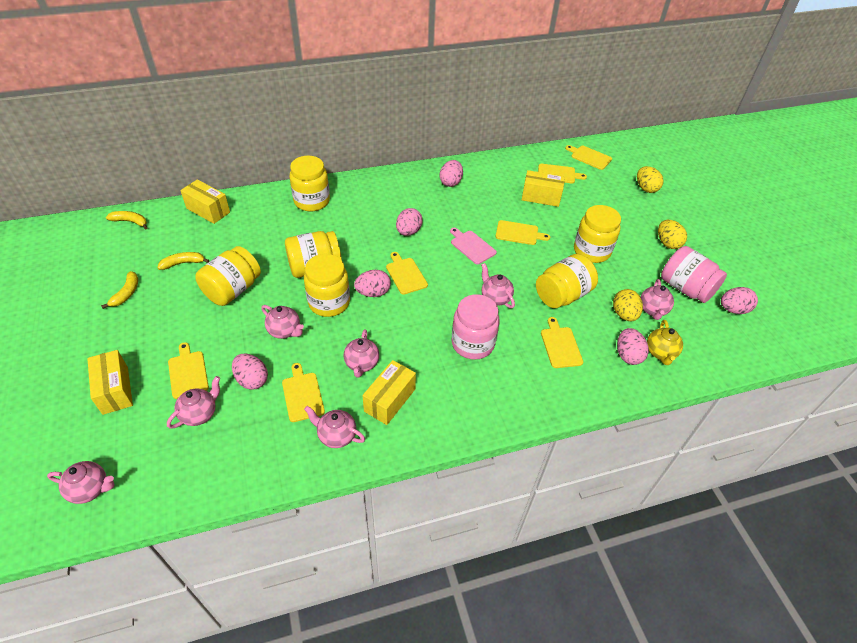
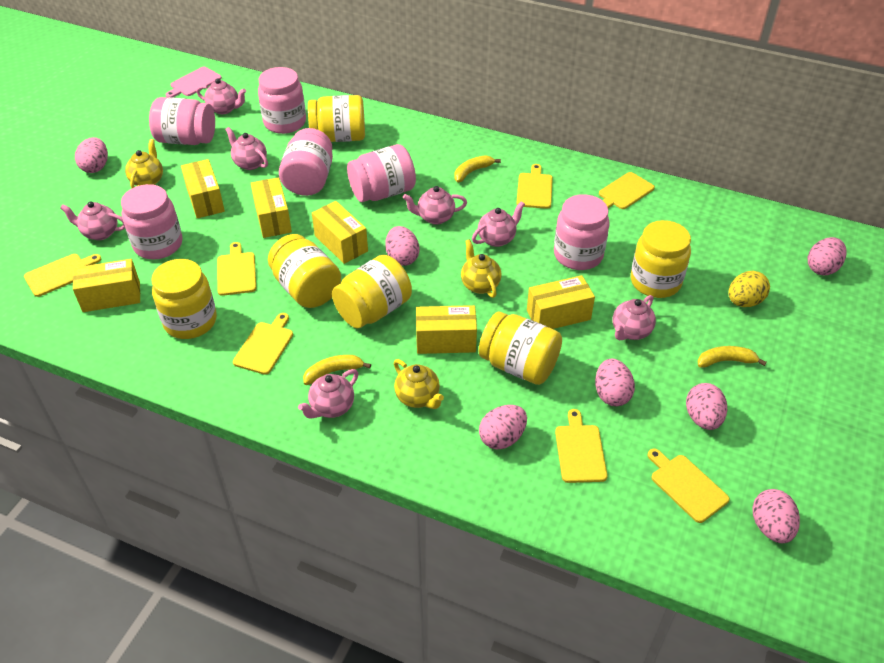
pink egg: 6 -> 7
pink jar: 2 -> 6
yellow box: 4 -> 6
yellow egg: 3 -> 1
yellow teapot: 1 -> 3

